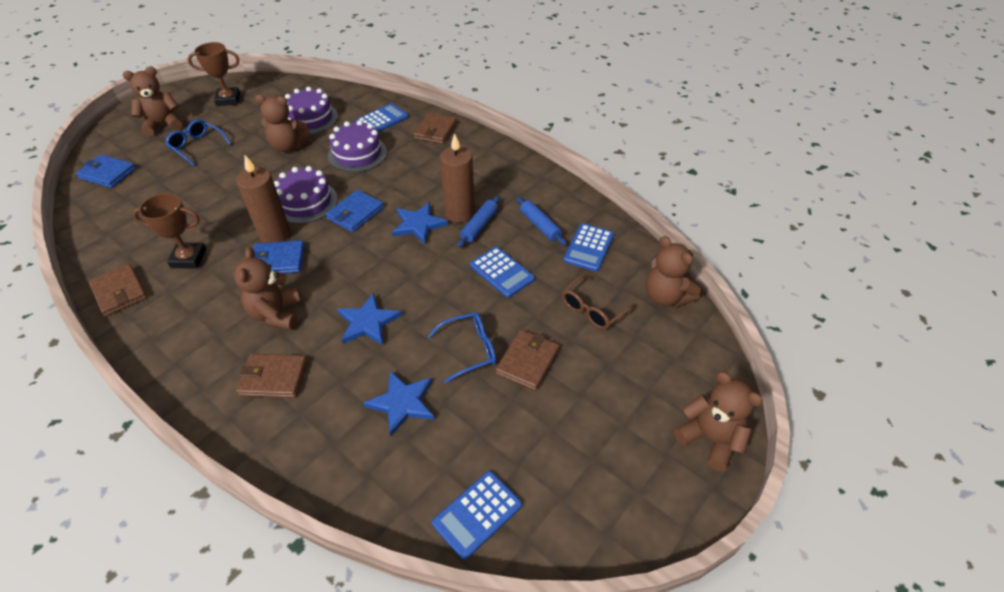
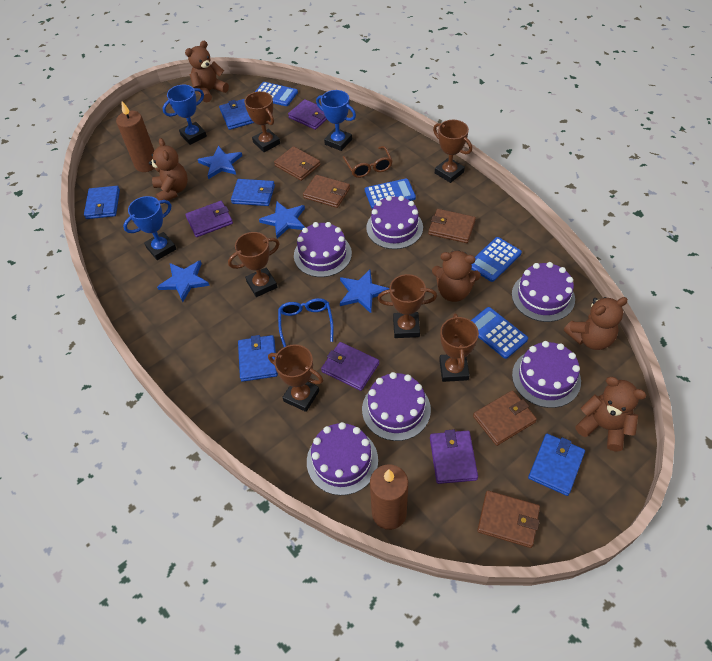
blue glasses: 2 -> 1
blue rolling pin: 2 -> 0
blue star: 3 -> 4
blue trophy: 0 -> 3
blue wallet: 3 -> 5
brown trophy: 2 -> 6
brown wallet: 4 -> 5
purple cake: 3 -> 6
purple wallet: 0 -> 4

